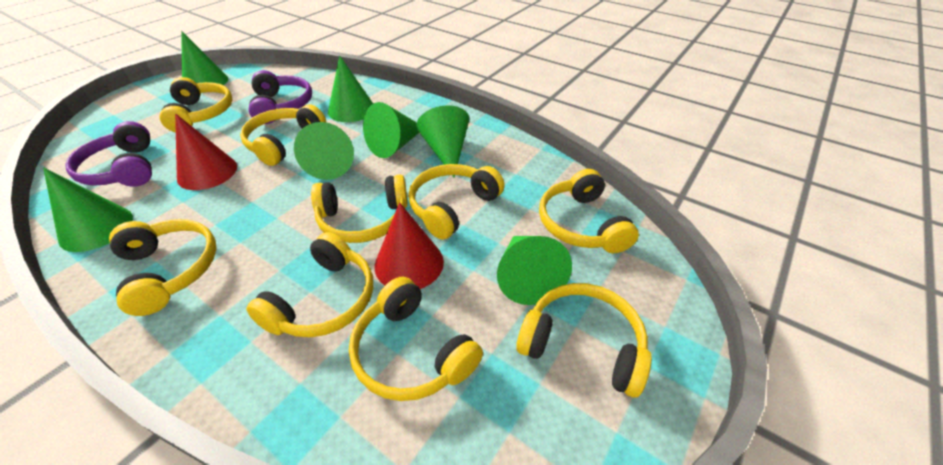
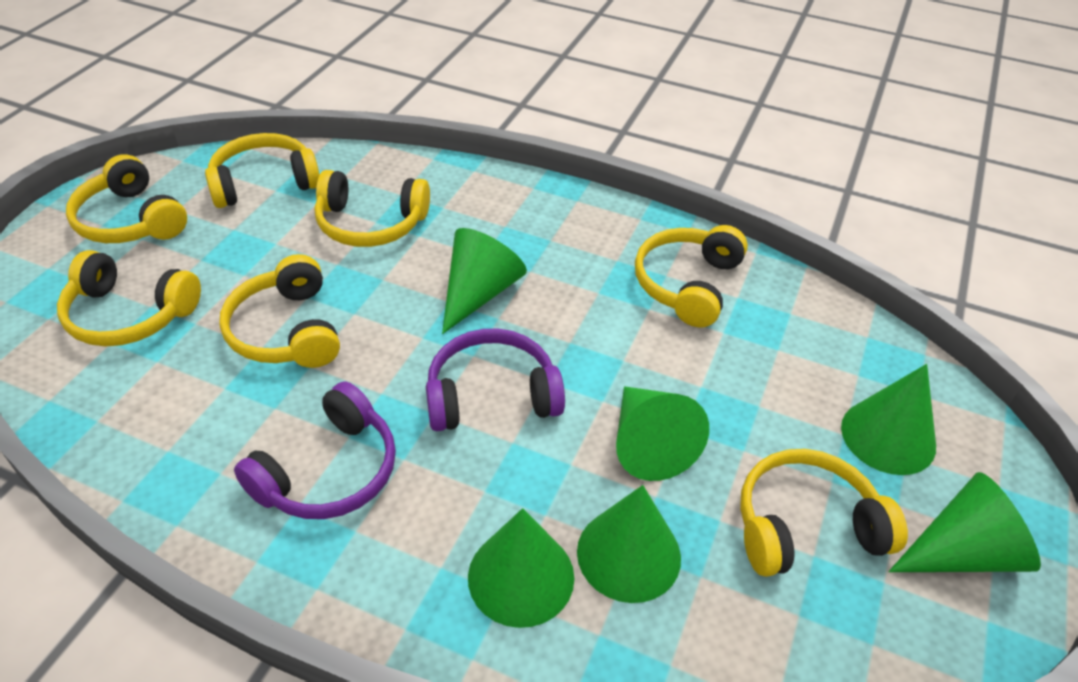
green cone: 7 -> 6
red cone: 2 -> 0
yellow headphones: 9 -> 7

